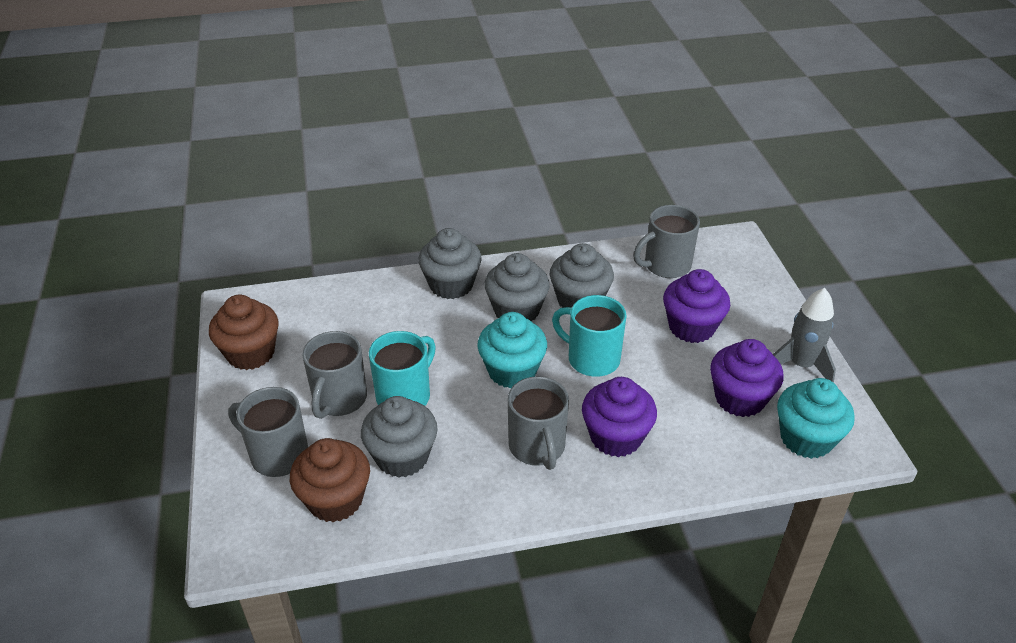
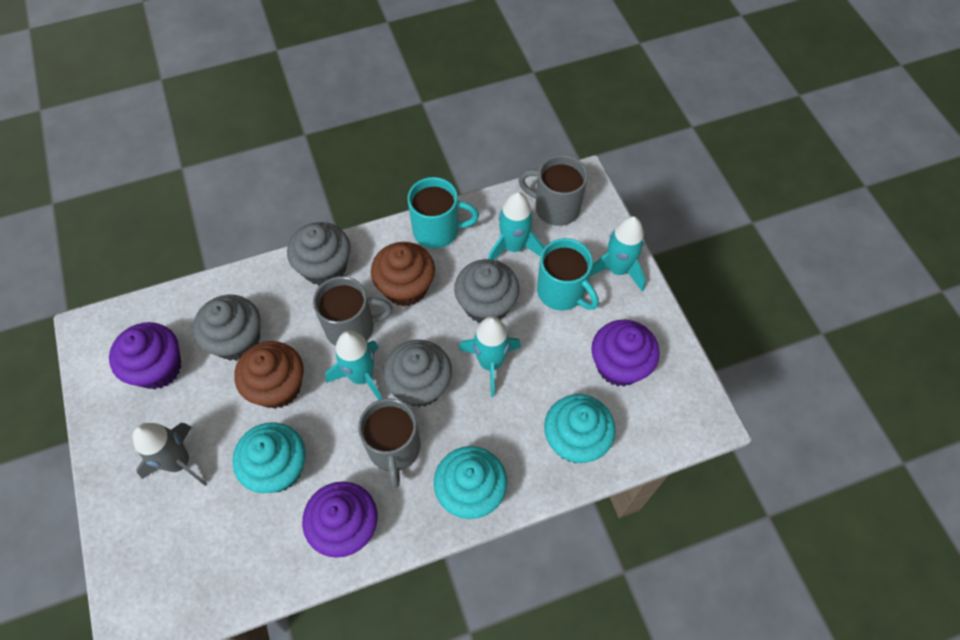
grey mug: 4 -> 3
turquoise cupcake: 2 -> 3
turquoise rocket: 0 -> 4

